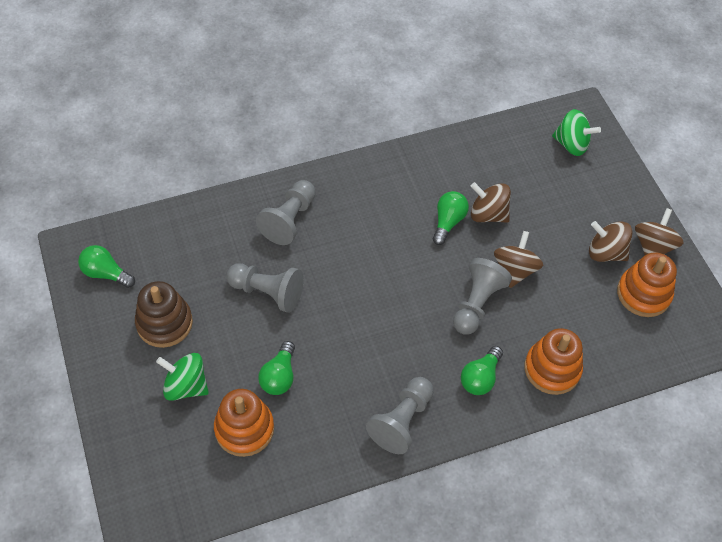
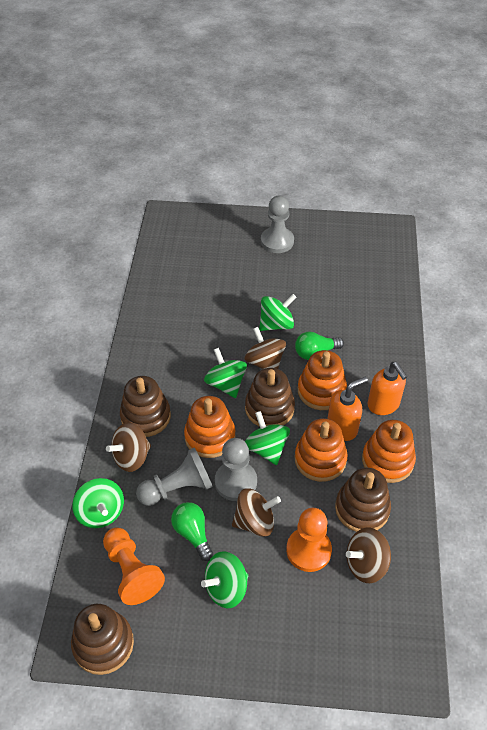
brown stacking toy: 1 -> 4
green light bulb: 4 -> 2
green spinning top: 2 -> 5
grey pawn: 4 -> 3
orange pawn: 0 -> 2
orange soap dispenser: 0 -> 2
orange stacking toy: 3 -> 4

